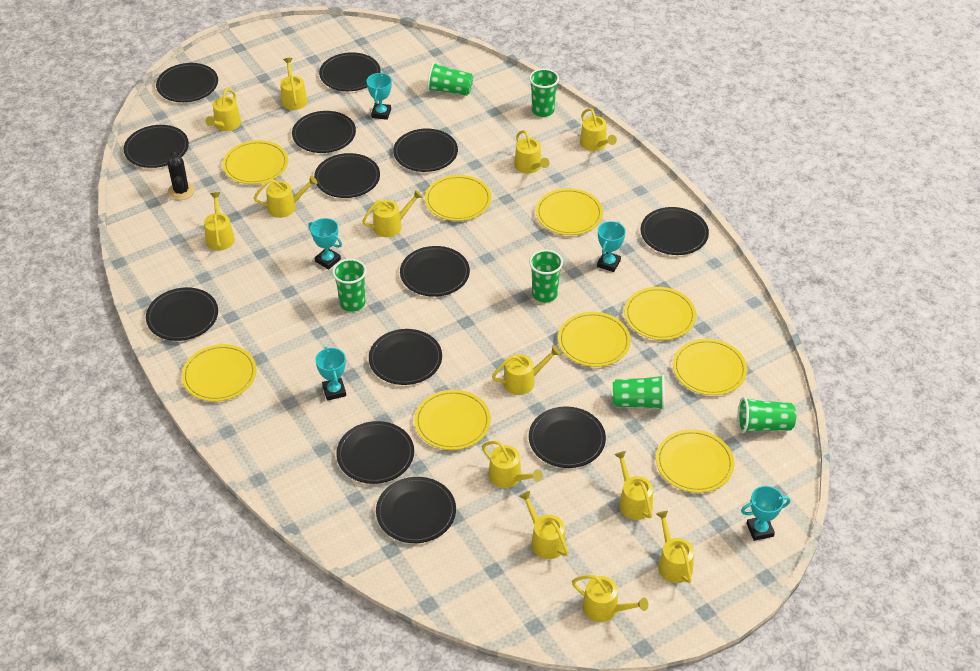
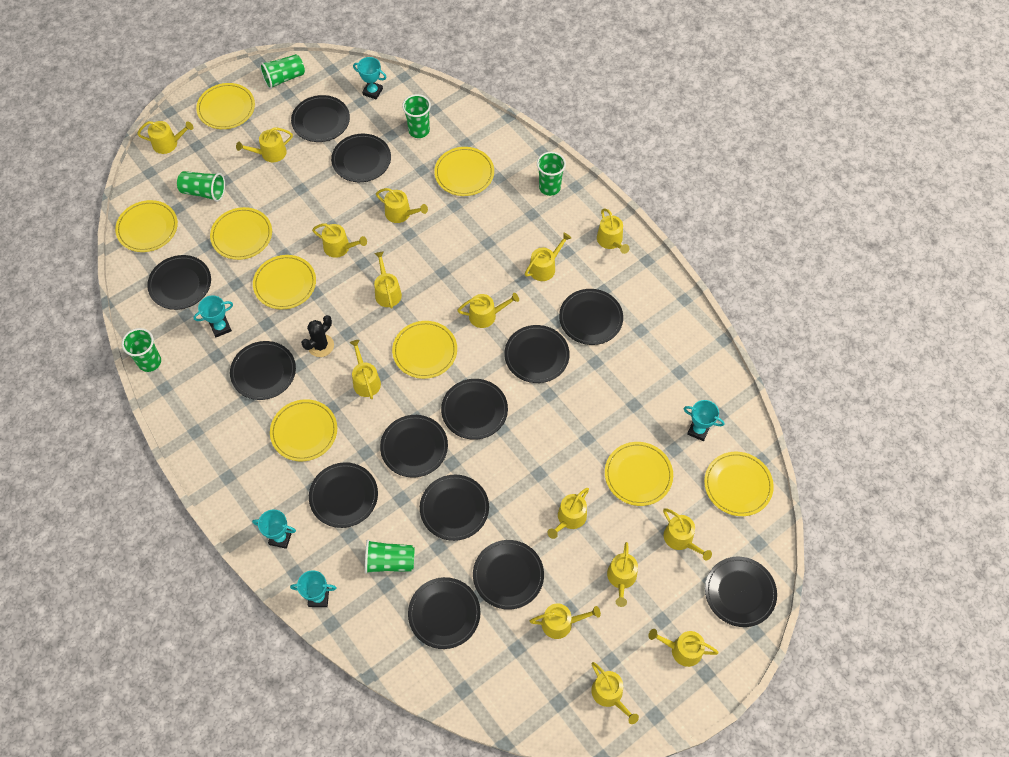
yellow watering can: 13 -> 15

